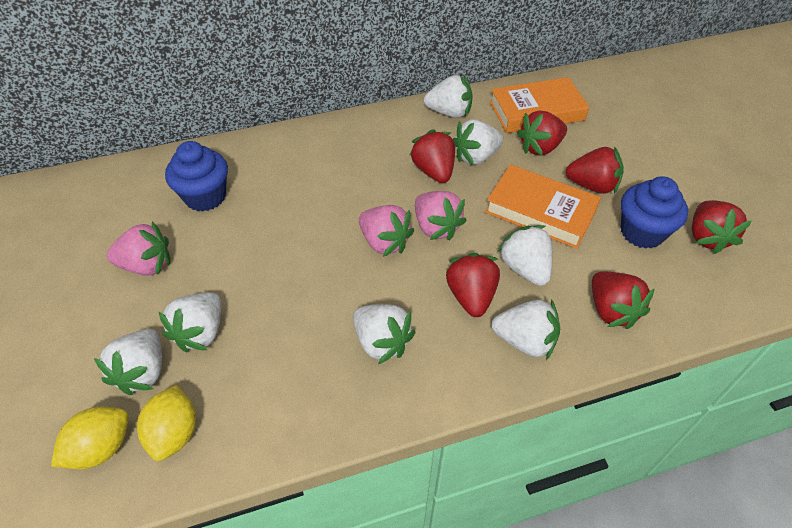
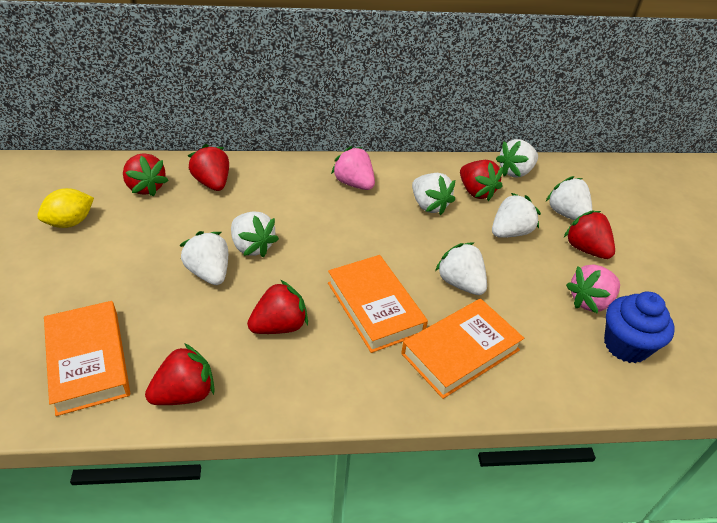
blue cupcake: 2 -> 1
orange book: 2 -> 3
pink strawberry: 3 -> 2
yellow lemon: 2 -> 1

